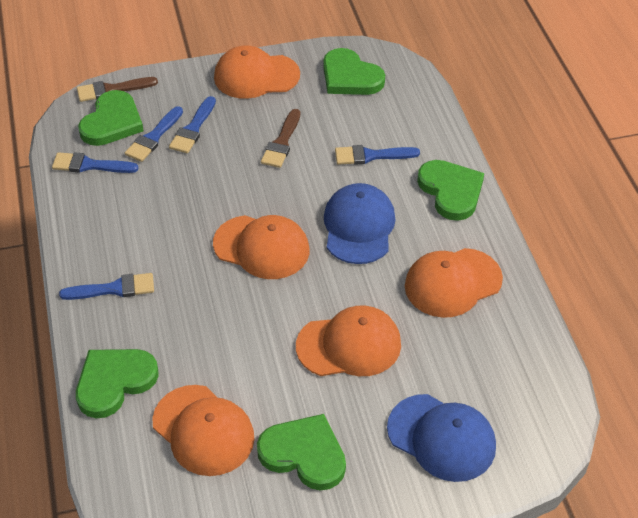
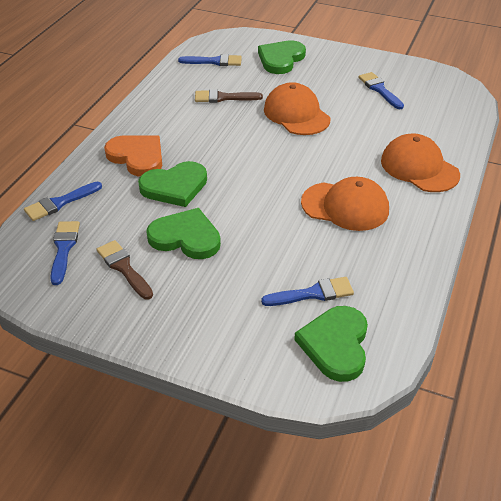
blue cap: 2 -> 0
green heart: 5 -> 4
orange cap: 5 -> 3
orange heart: 0 -> 1

